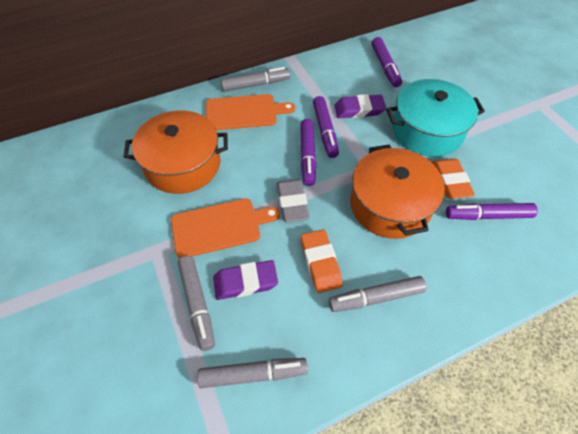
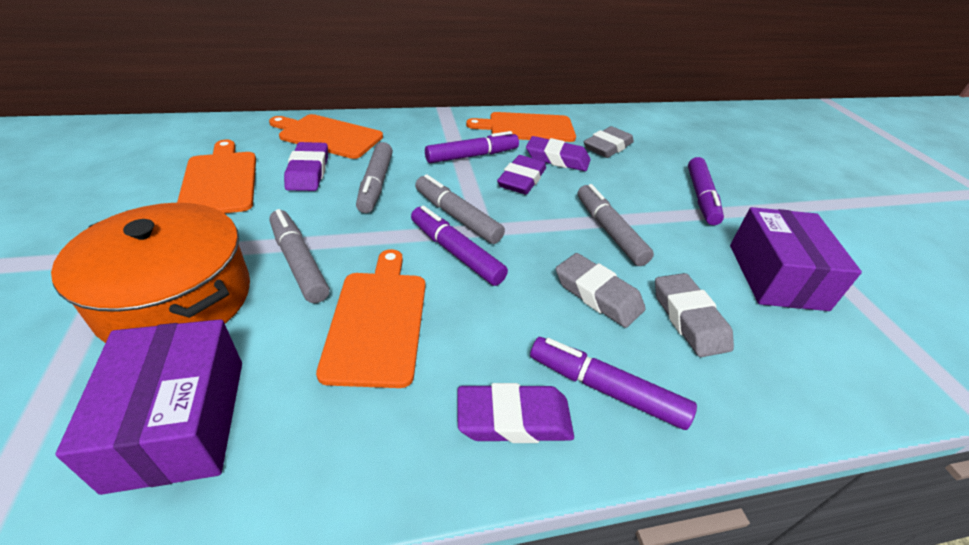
grey eraser: 1 -> 3
orange cutting board: 2 -> 4
orange eraser: 2 -> 0
orange pot: 2 -> 1
purple box: 0 -> 2
purple eraser: 2 -> 4
turquoise pot: 1 -> 0

